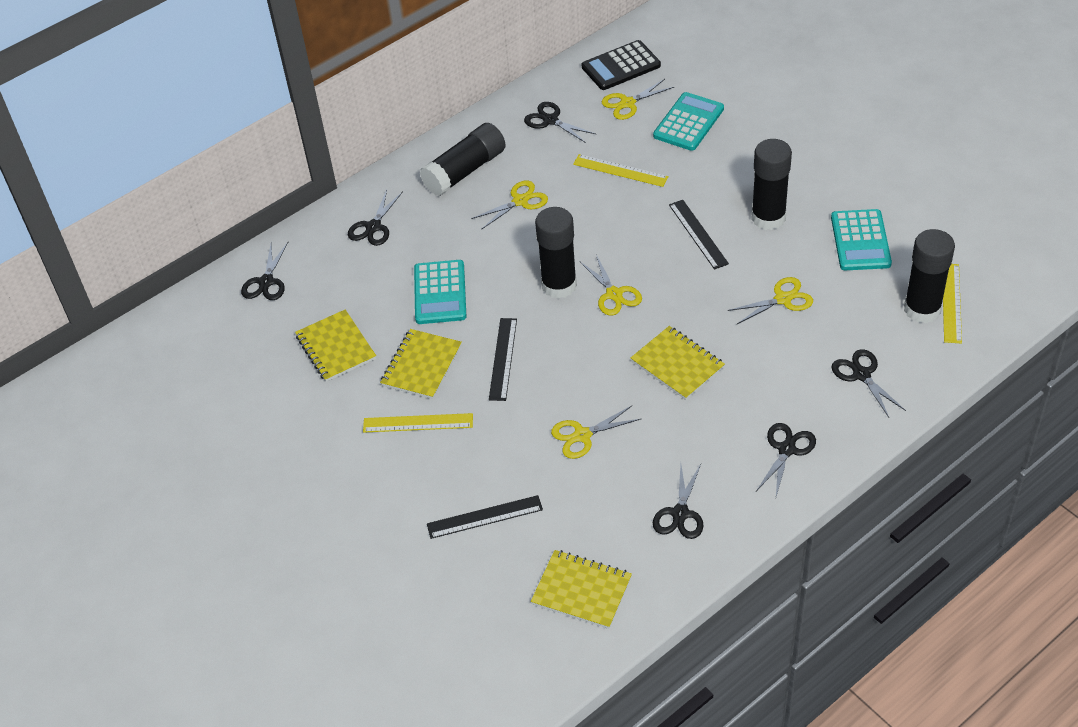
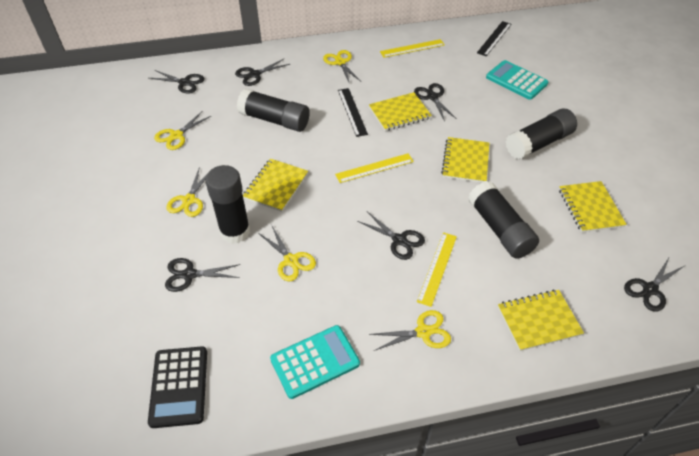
black ruler: 3 -> 2
turquoise calculator: 3 -> 2
yellow notebook: 4 -> 5

